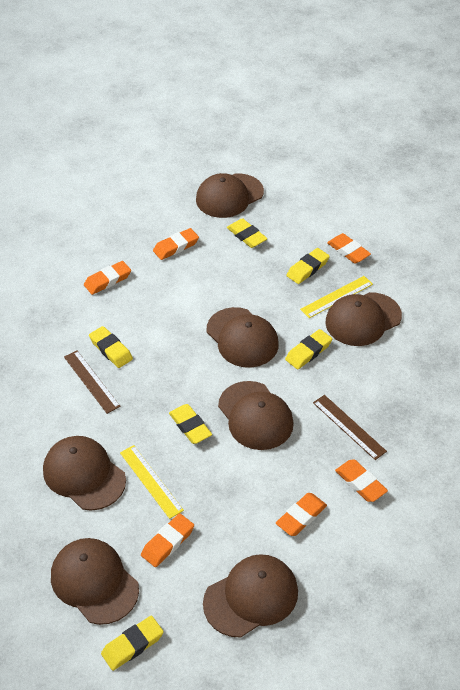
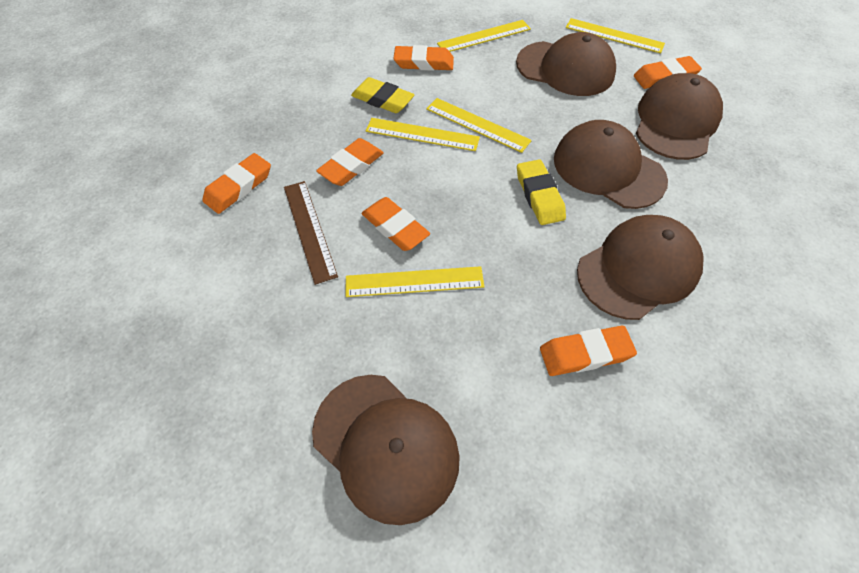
brown cap: 7 -> 5
brown ruler: 2 -> 1
yellow eraser: 6 -> 2
yellow ruler: 2 -> 5

